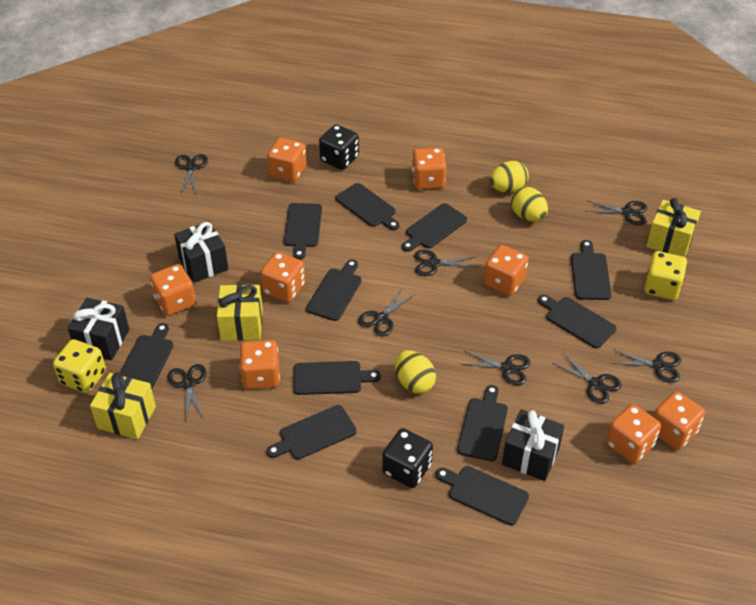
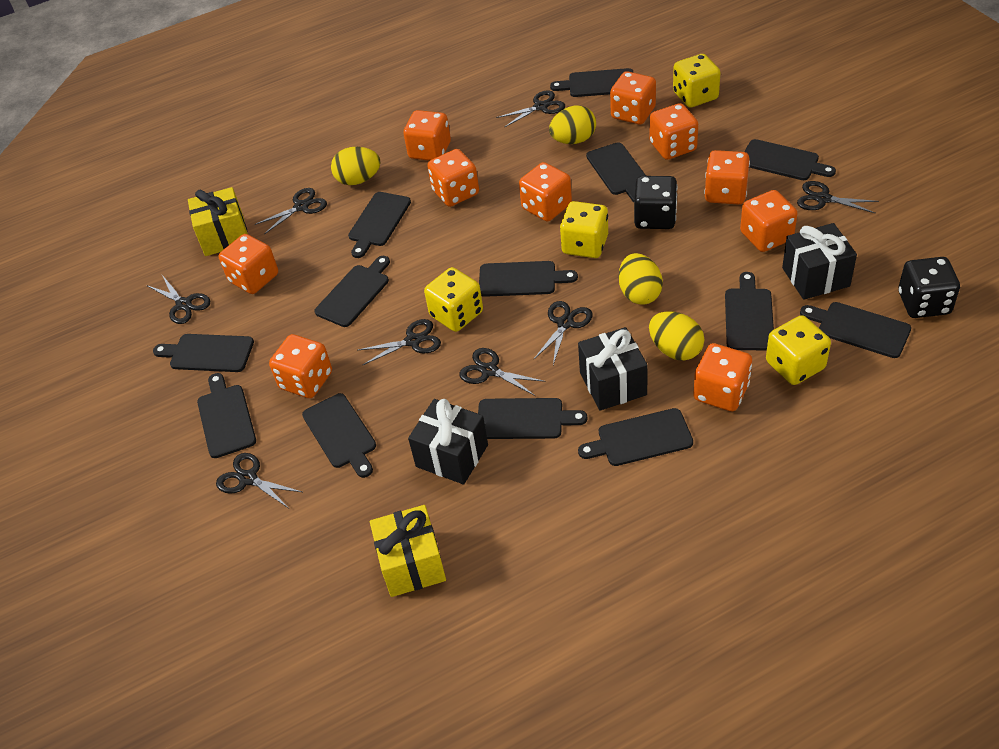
black cutting board: 11 -> 13
orange dice: 8 -> 10
yellow dice: 2 -> 4
yellow egg: 3 -> 4
yellow gift: 3 -> 2

